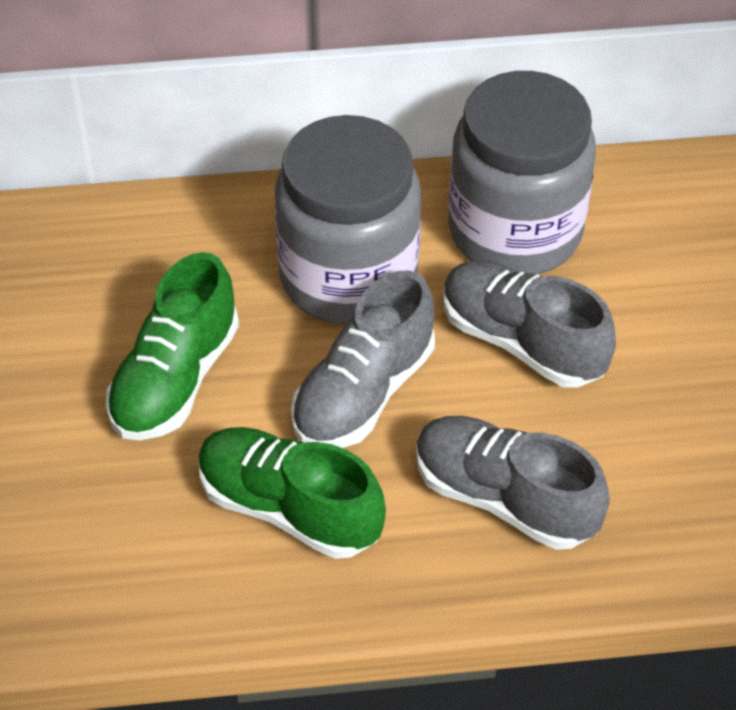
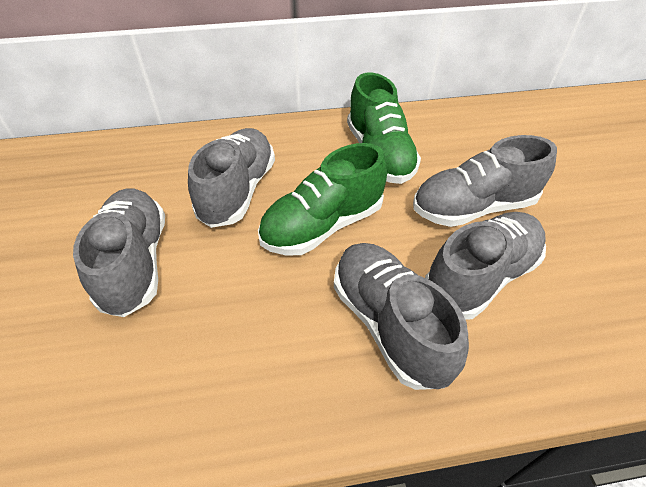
grey jar: 2 -> 0
grey shoe: 3 -> 5

